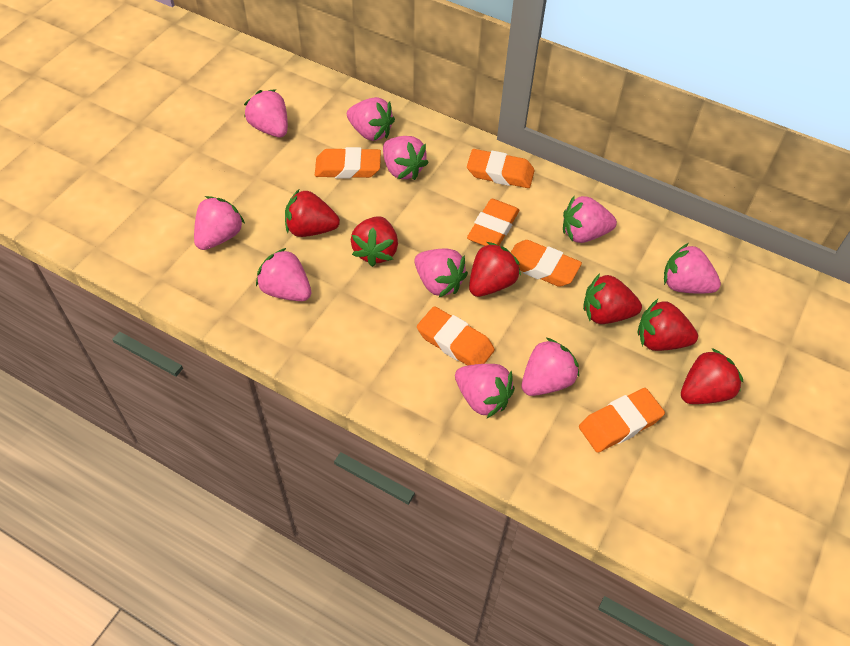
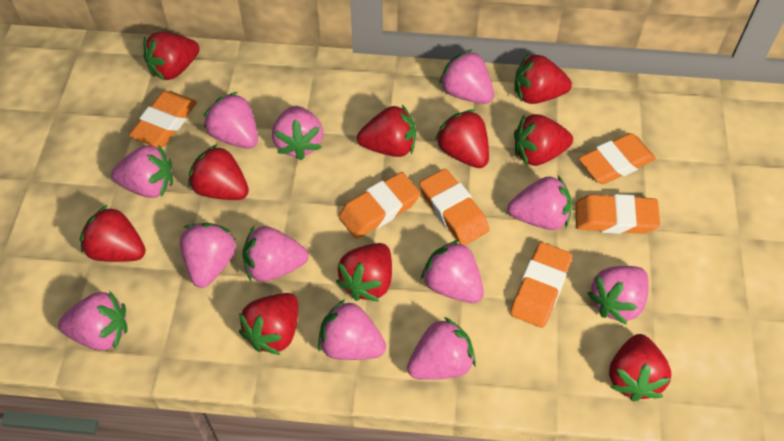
pink strawberry: 10 -> 12
red strawberry: 6 -> 10

